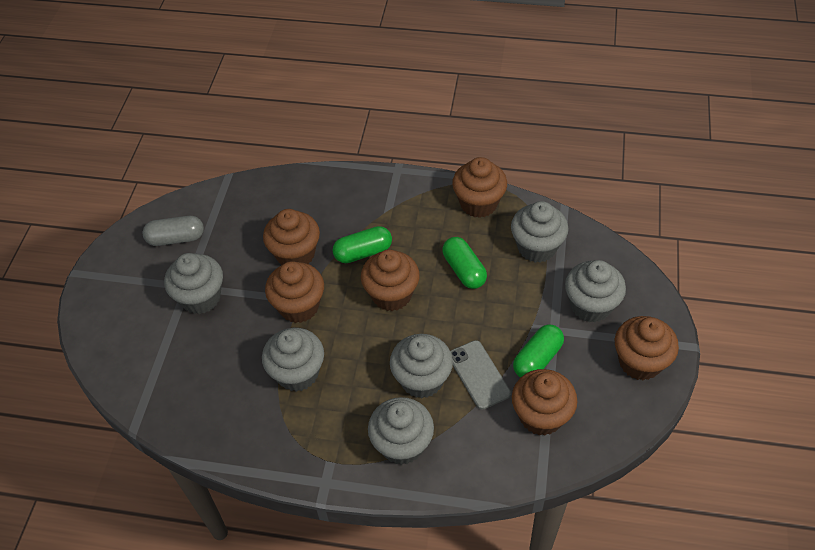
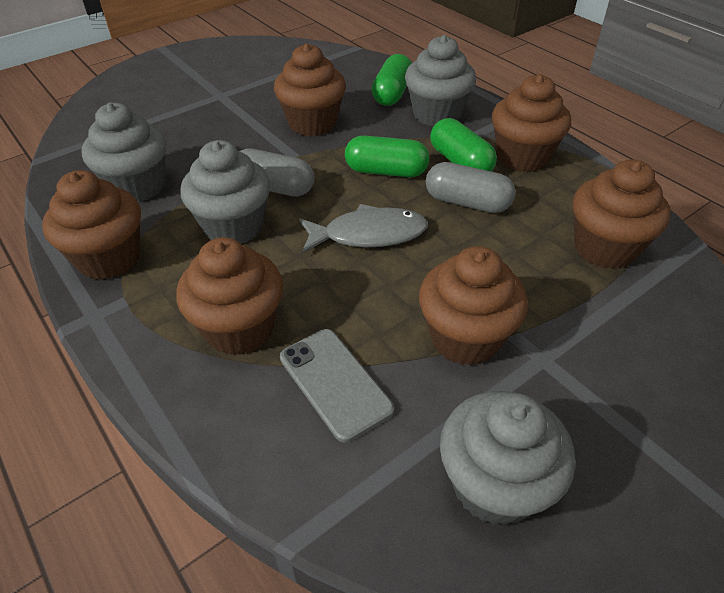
grey capsule: 1 -> 2
grey cupcake: 6 -> 4
grey fish: 0 -> 1

